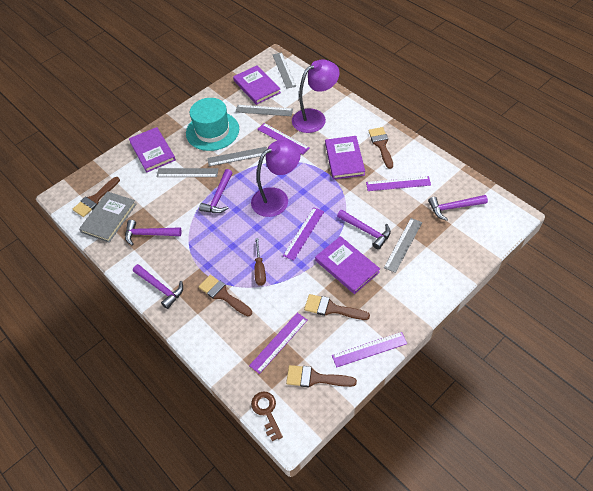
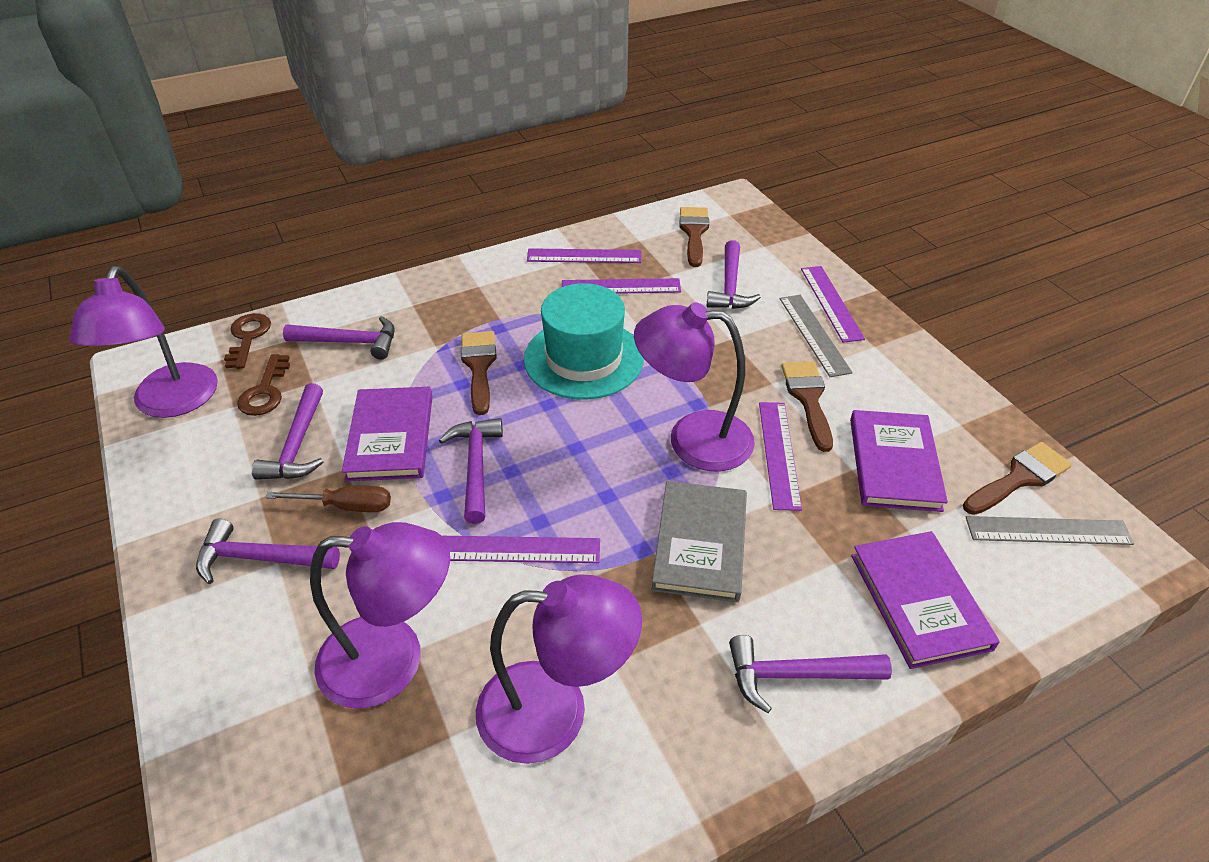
brown brush: 5 -> 4
brown key: 1 -> 2
grey ruler: 5 -> 2
purple book: 4 -> 3
purple hammer: 5 -> 6
purple lamp: 2 -> 4

